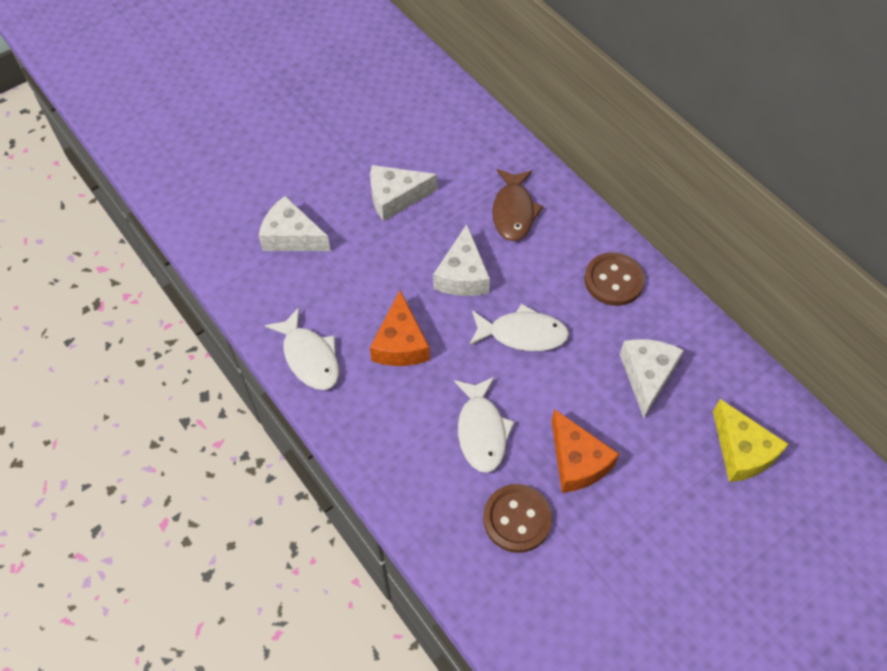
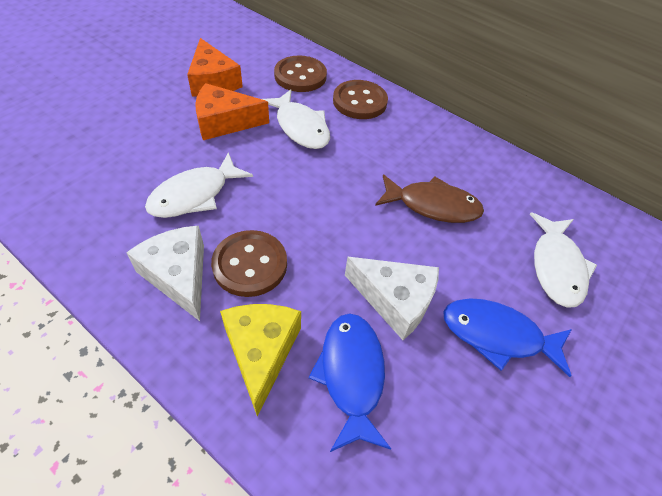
blue fish: 0 -> 2
brown button: 2 -> 3
white cheese: 4 -> 2

